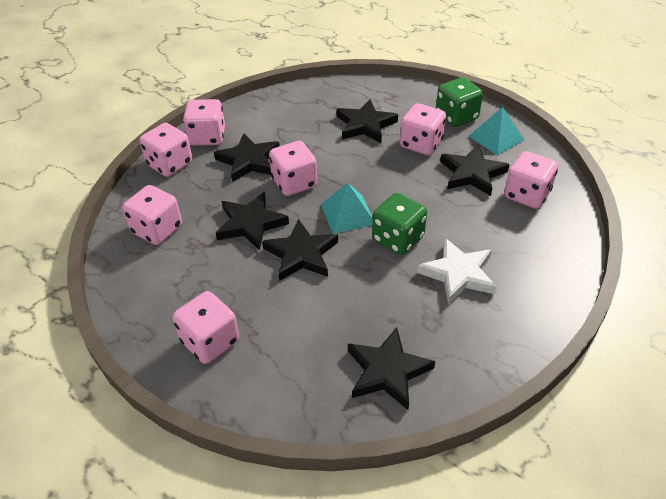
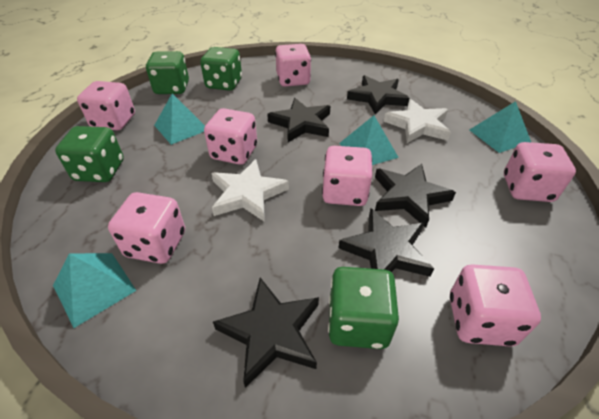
black star: 6 -> 5
green dice: 2 -> 4
turquoise pyramid: 2 -> 4
white star: 1 -> 2

